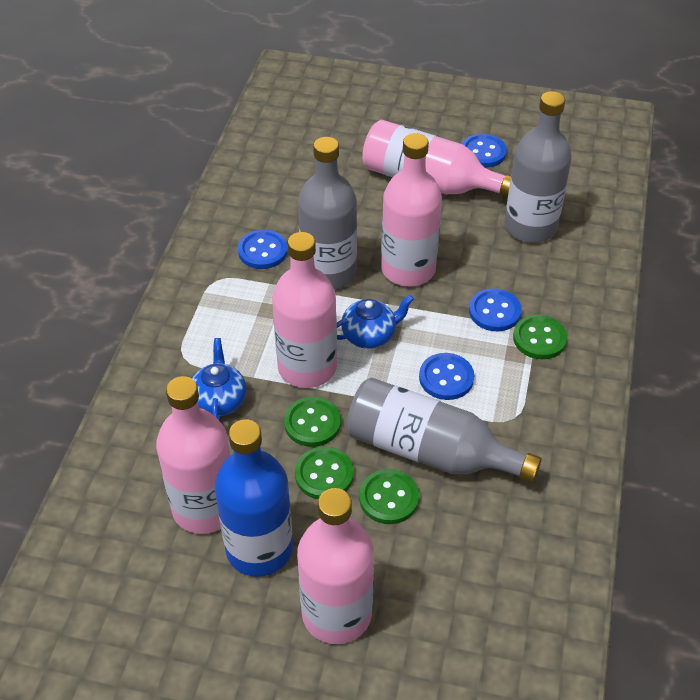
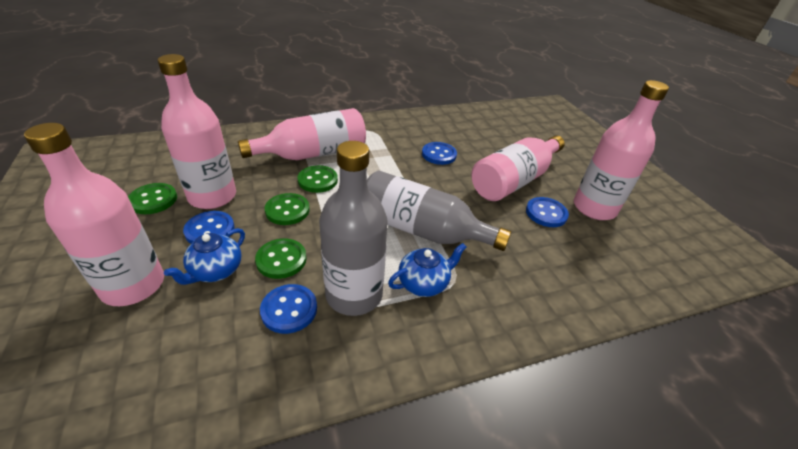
blue bottle: 1 -> 0
grey bottle: 3 -> 2

